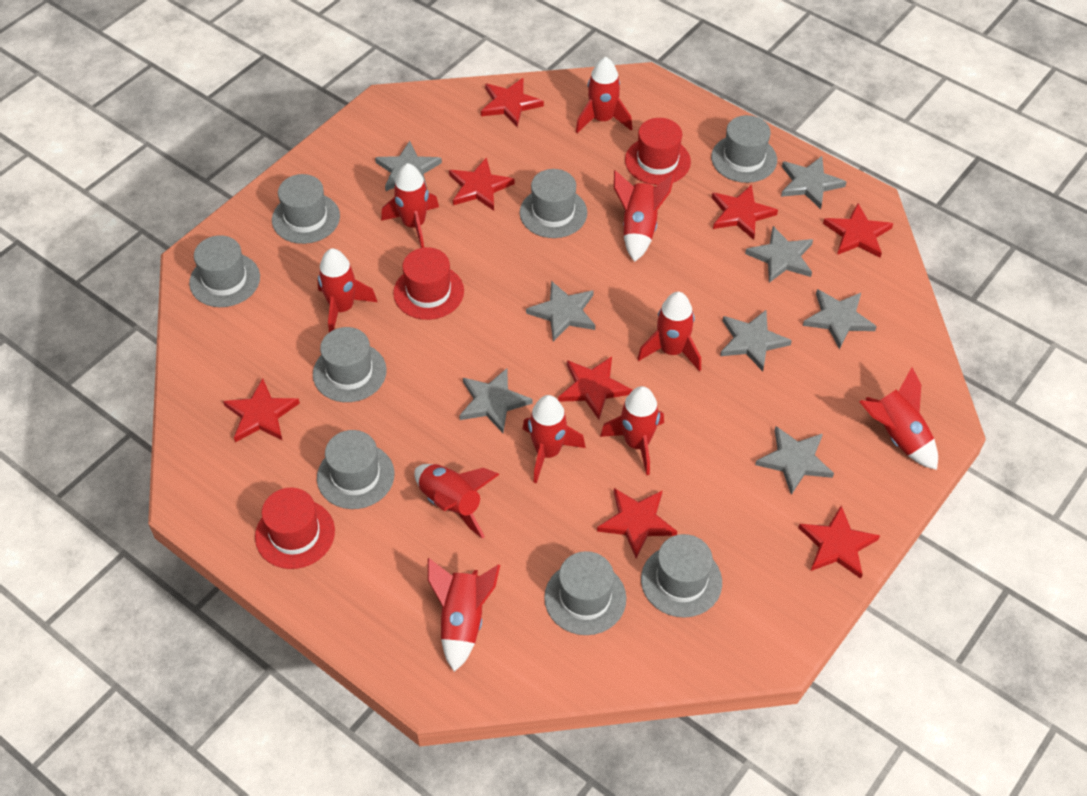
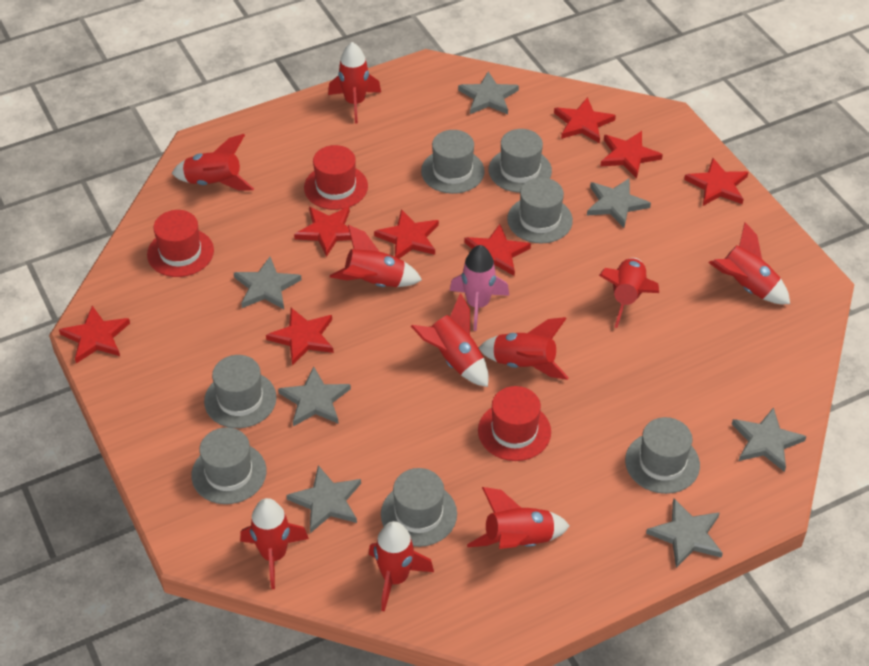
grey hat: 8 -> 7
grey star: 8 -> 7
pink rocket: 0 -> 1

